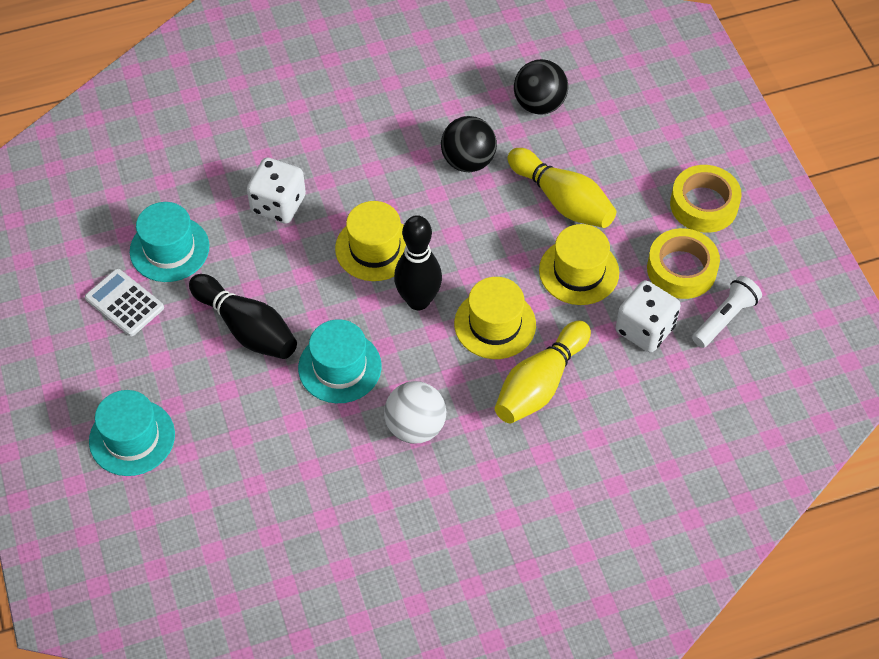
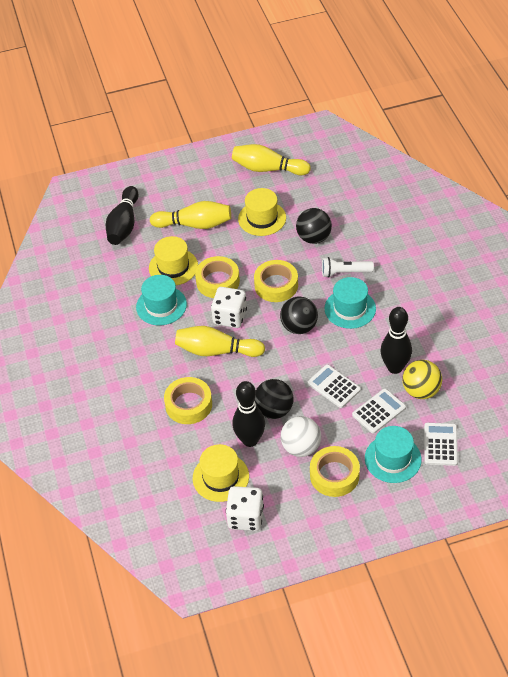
black ball: 2 -> 3
black bowling pin: 2 -> 3
white calculator: 1 -> 3
yellow ball: 0 -> 1
yellow bowling pin: 2 -> 3
yellow tape: 2 -> 4

